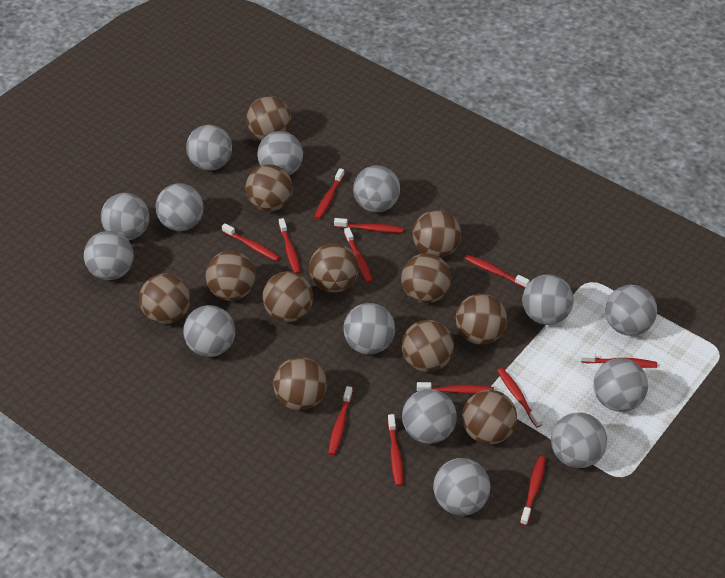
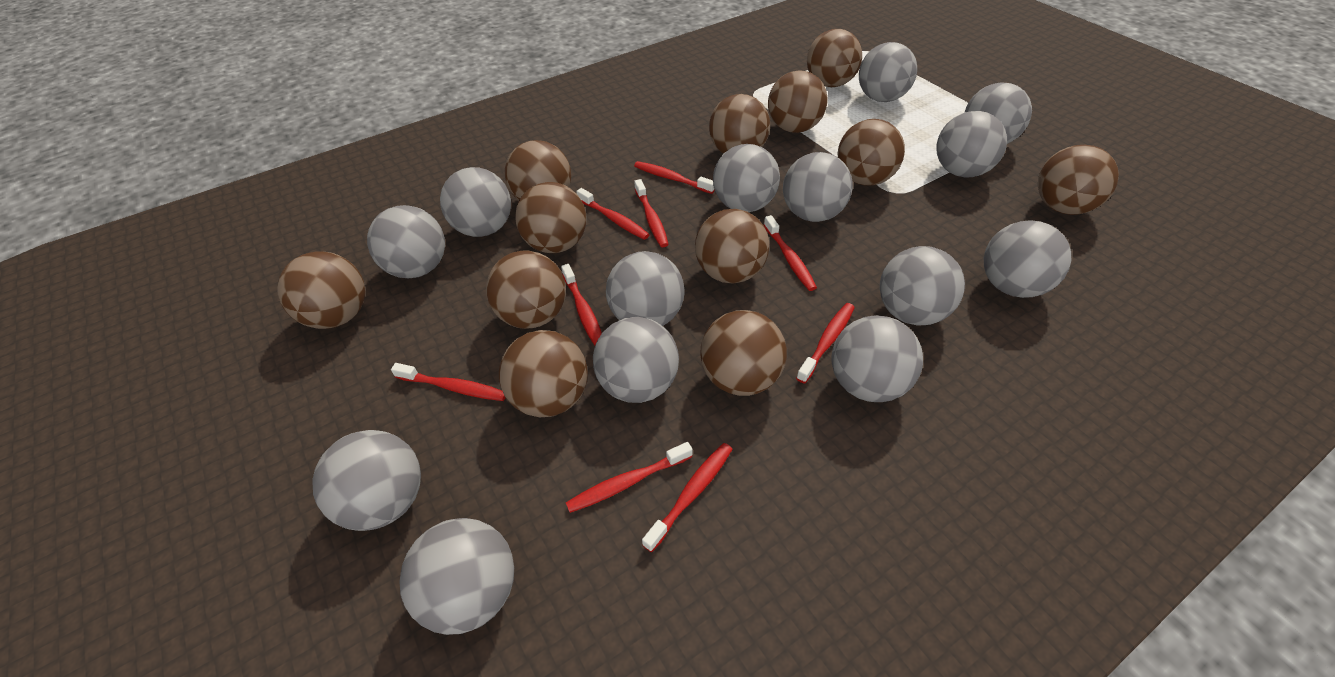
red toothbrush: 12 -> 9

